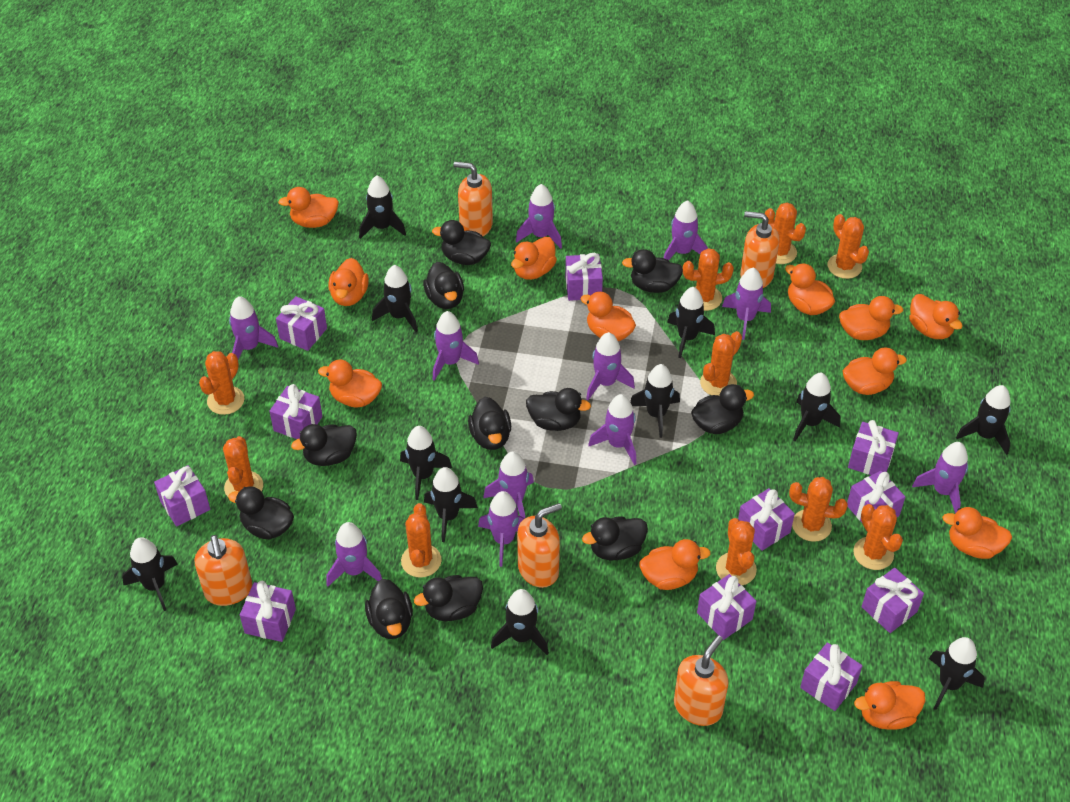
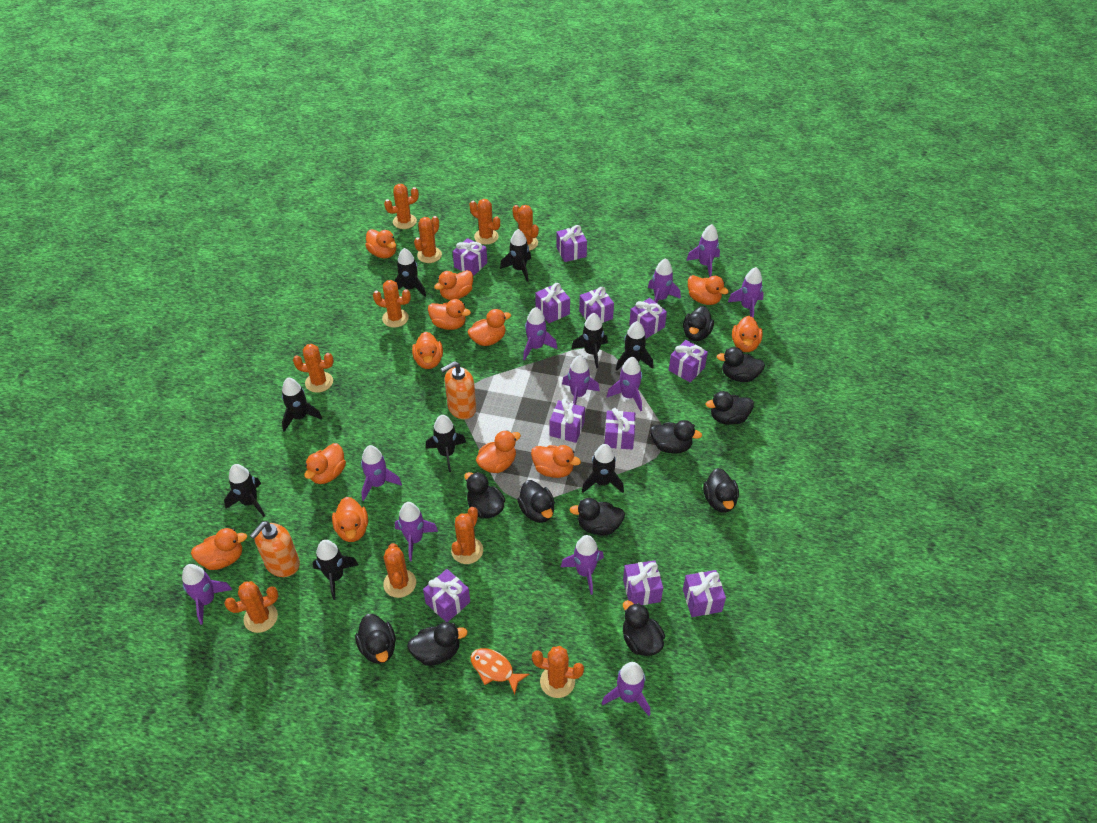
black rocket: 11 -> 9
orange fish: 0 -> 1
orange soap dispenser: 5 -> 2

